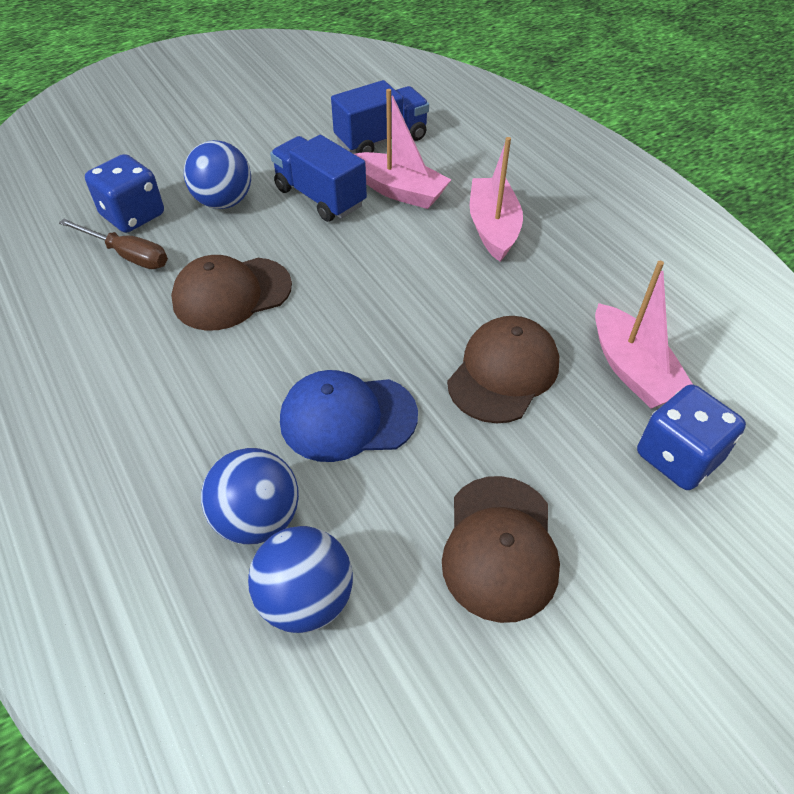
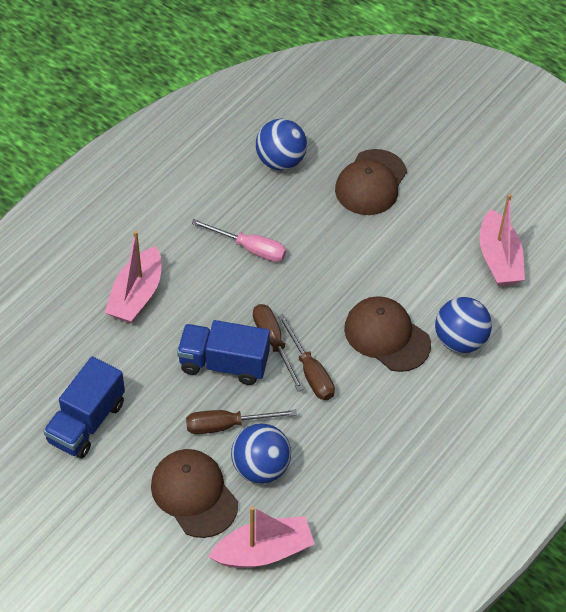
blue cap: 1 -> 0
blue dice: 2 -> 0
brown screwdriver: 1 -> 3
pink screwdriver: 0 -> 1

